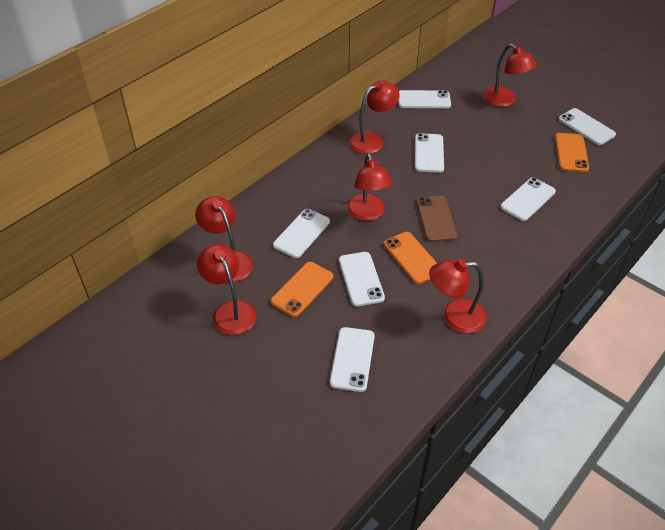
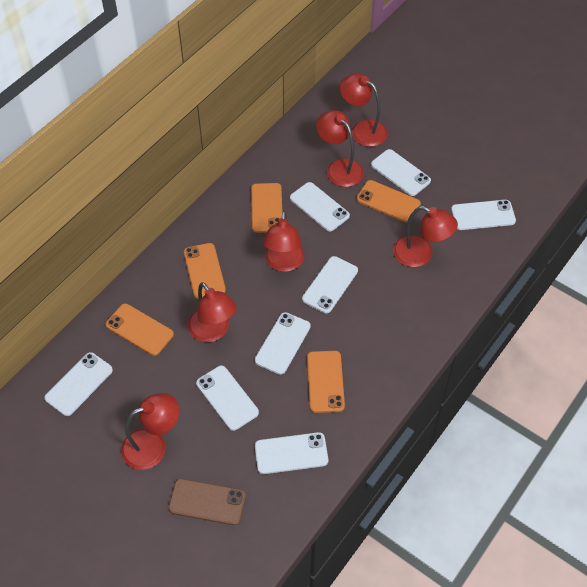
orange phone: 3 -> 5
white phone: 7 -> 8

